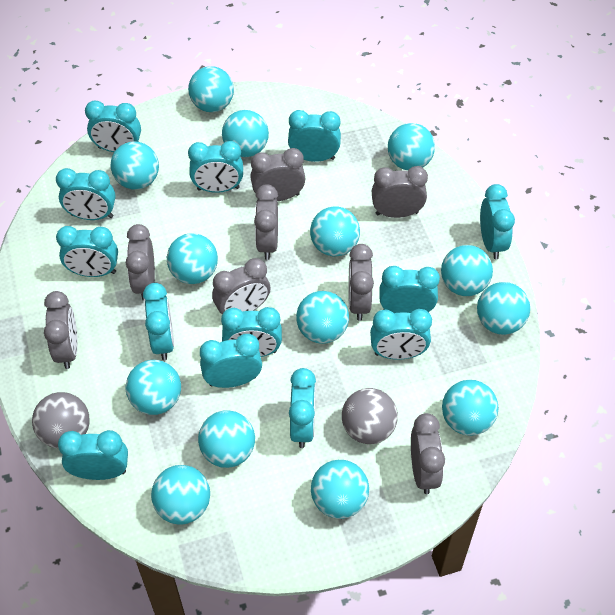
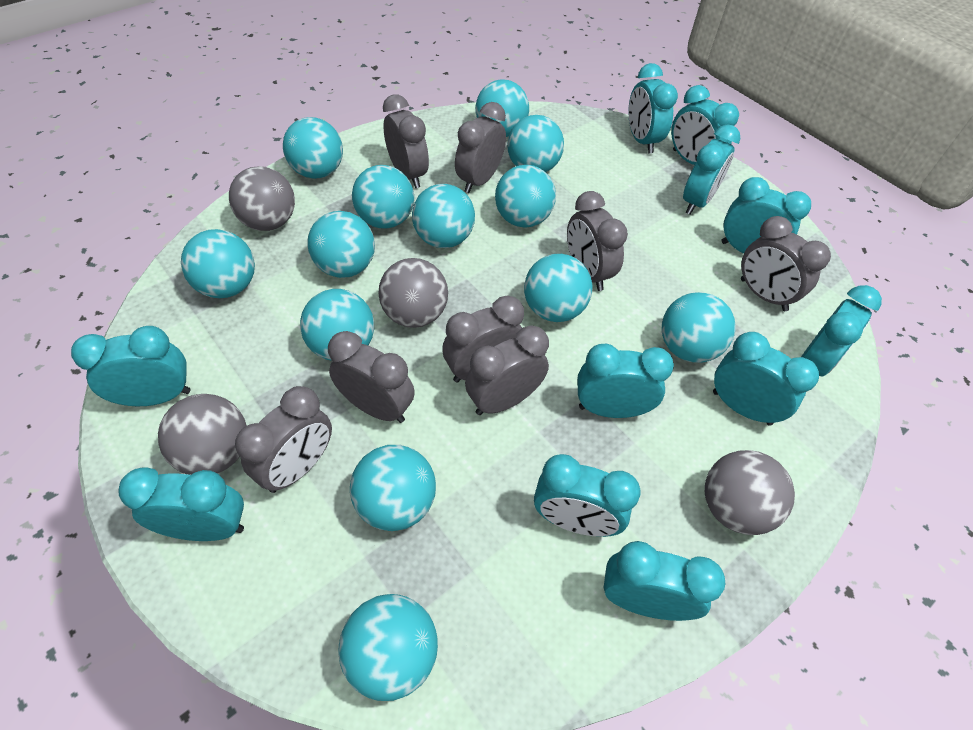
grey ball: 2 -> 4
turquoise ball: 14 -> 13
turquoise clock: 13 -> 11

